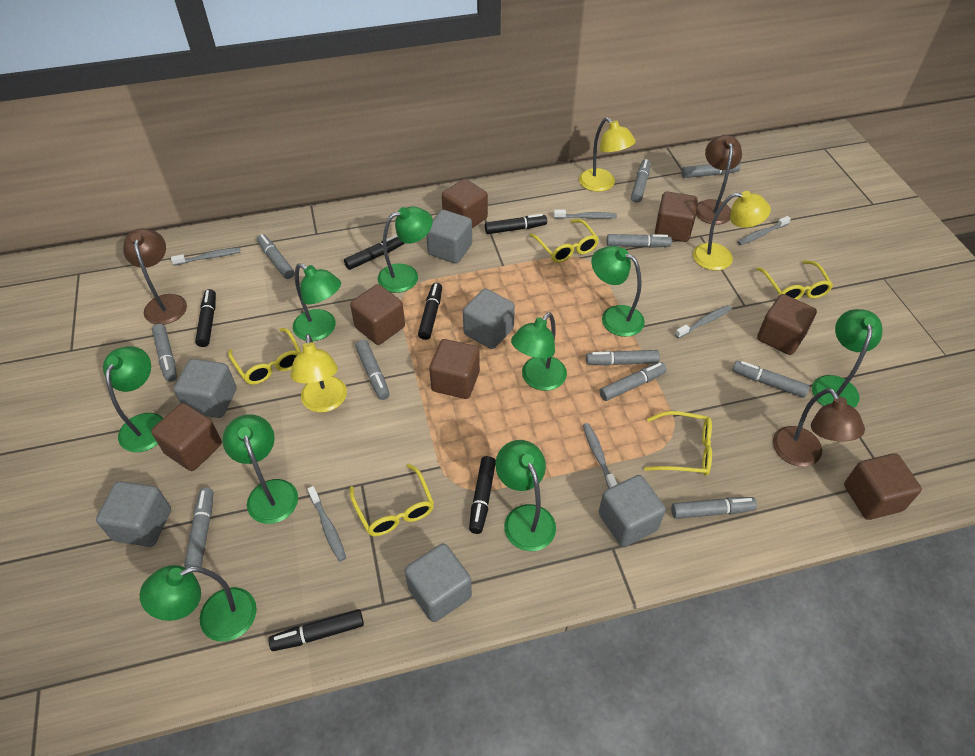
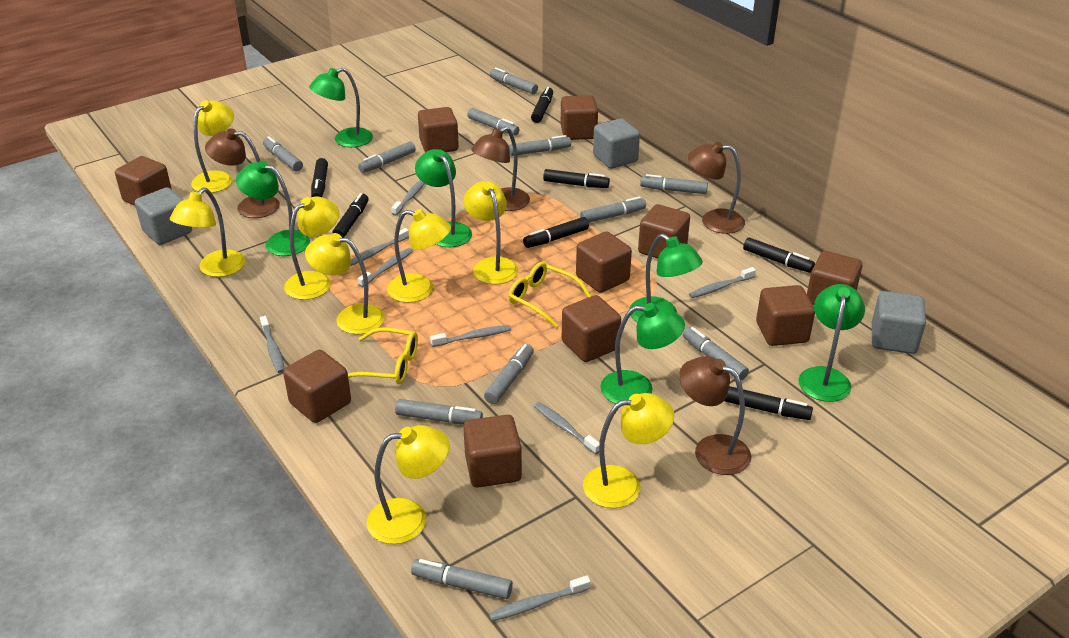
black marker: 6 -> 7
brown cube: 7 -> 10
brown lamp: 3 -> 4
green lamp: 9 -> 6
grey cube: 6 -> 3
grey toothbrush: 6 -> 8
yellow glasses: 5 -> 2
yellow lamp: 3 -> 8

